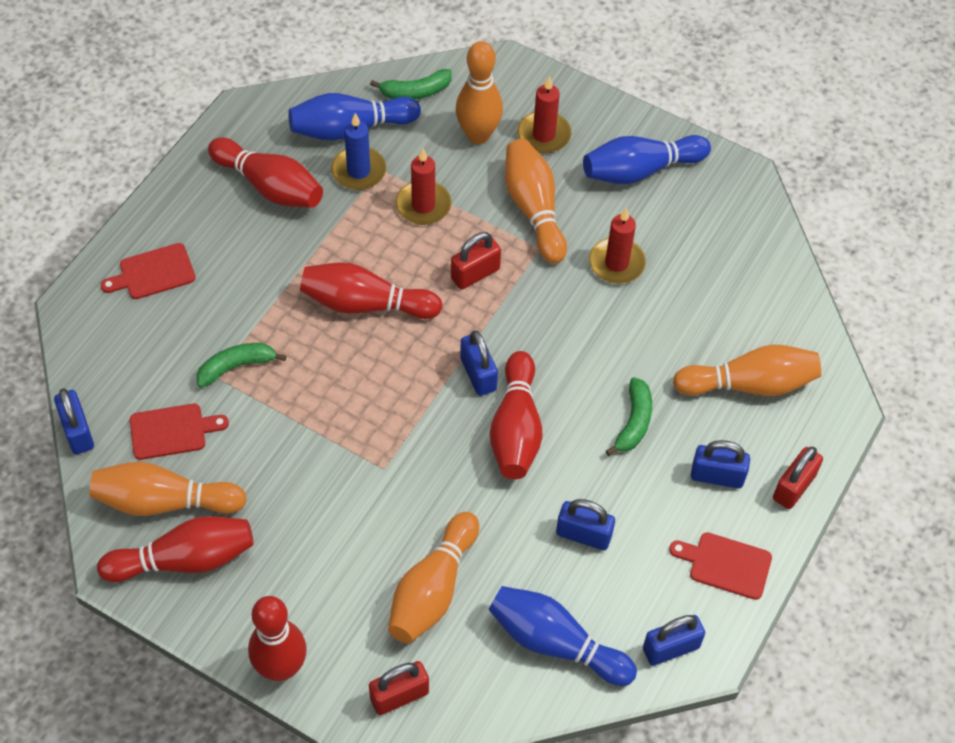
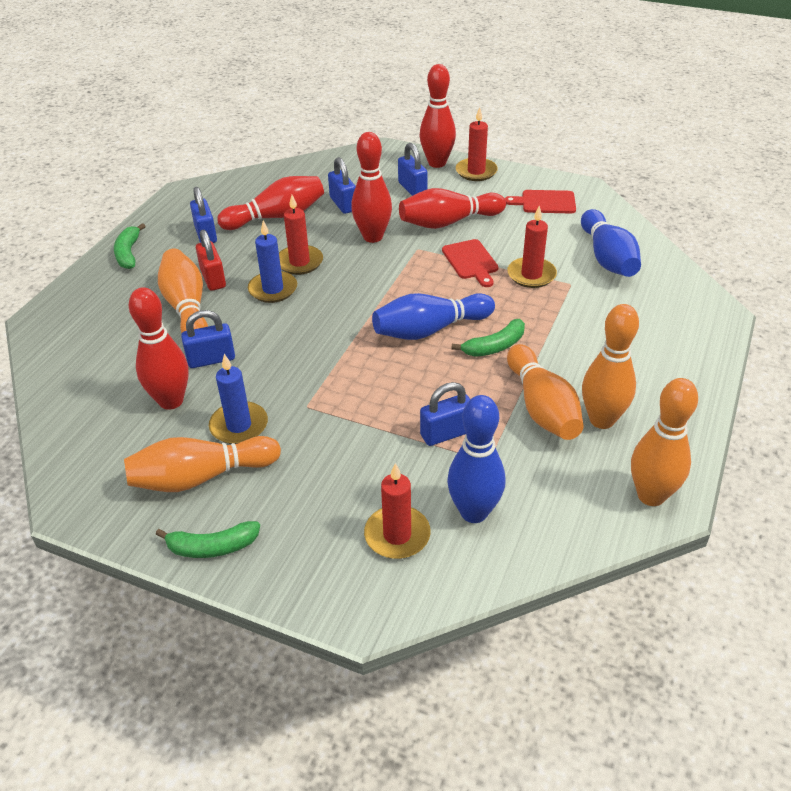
blue candle: 1 -> 2
red candle: 3 -> 4
red cutting board: 3 -> 2
red padlock: 3 -> 1

